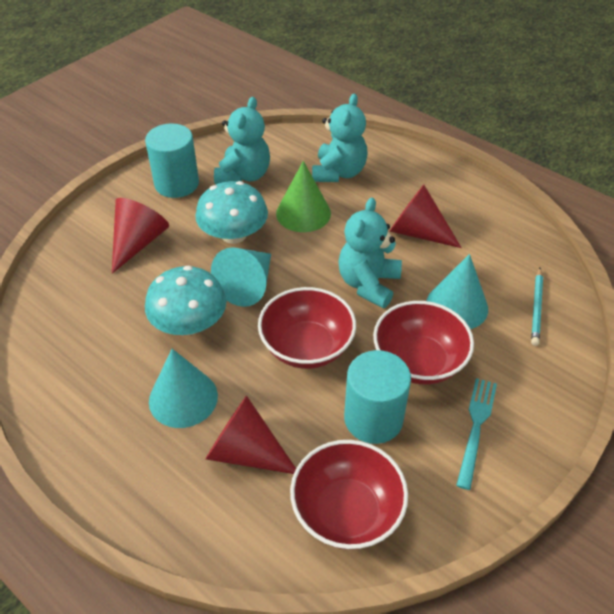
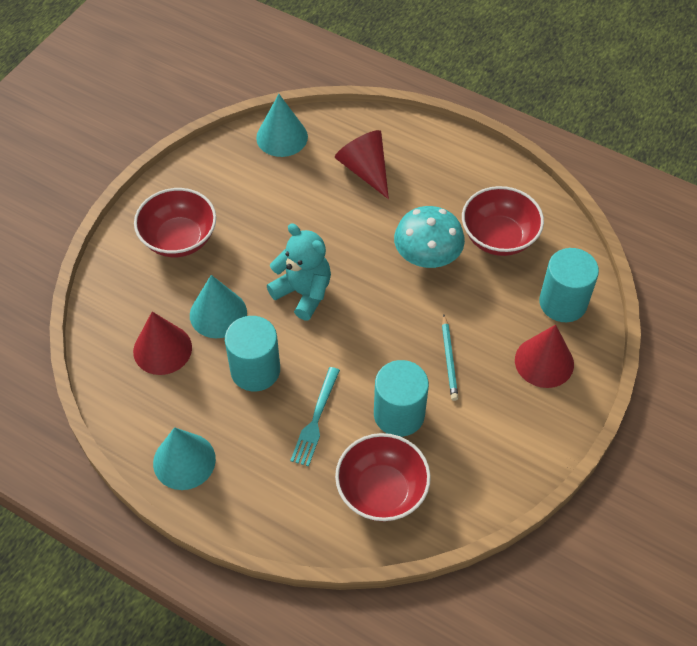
green cone: 1 -> 0
turquoise cylinder: 2 -> 3
turquoise mushroom: 2 -> 1
turquoise teddy bear: 3 -> 1

